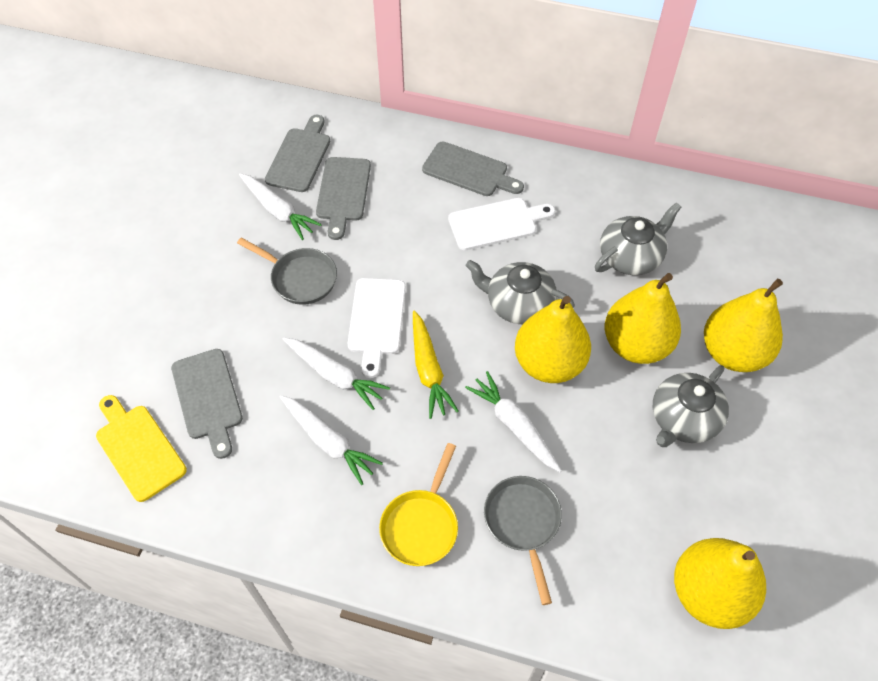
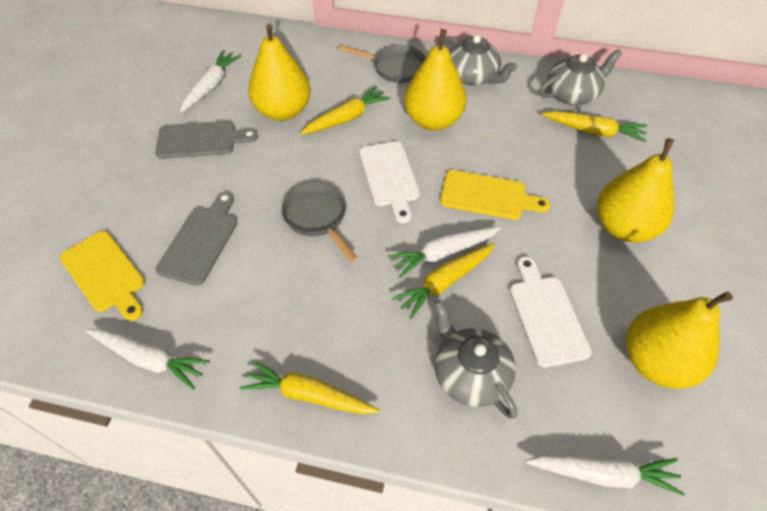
grey cutting board: 4 -> 2
yellow carrot: 1 -> 4
yellow cutting board: 1 -> 2
yellow pan: 1 -> 0

